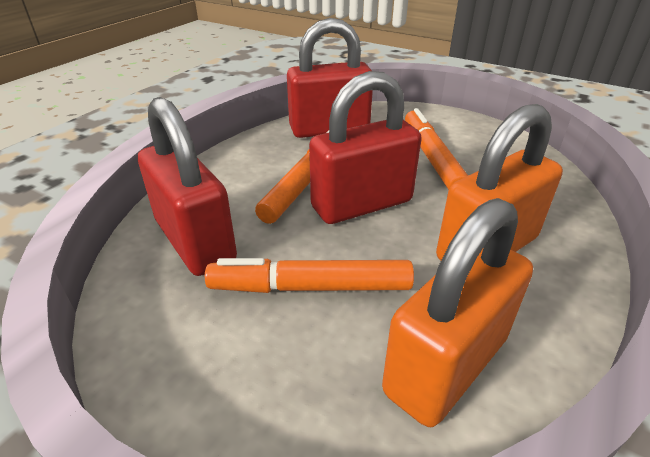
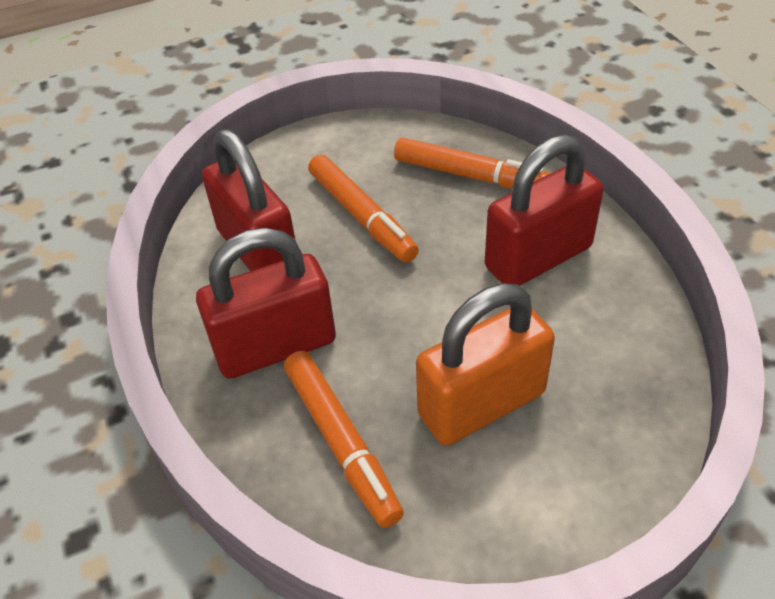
orange padlock: 2 -> 1

